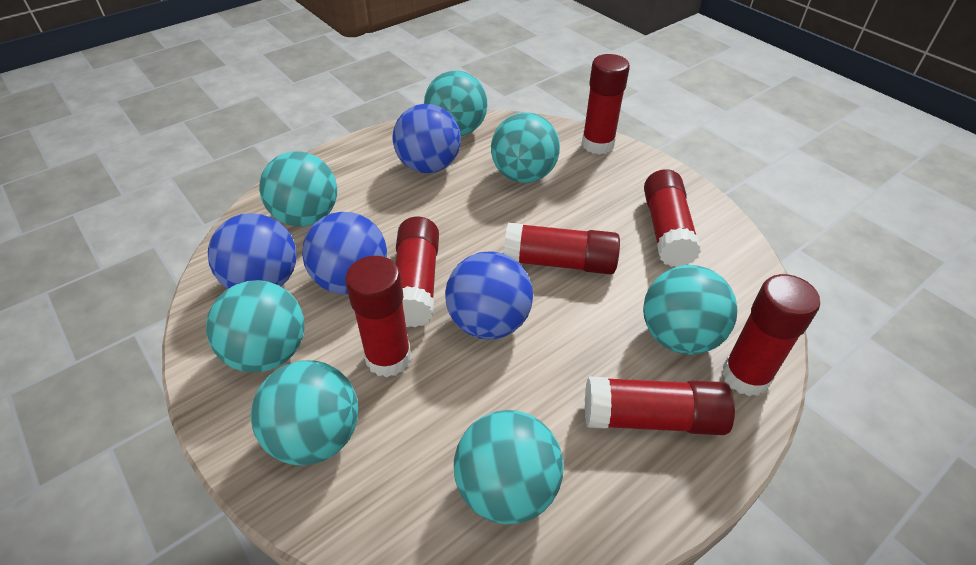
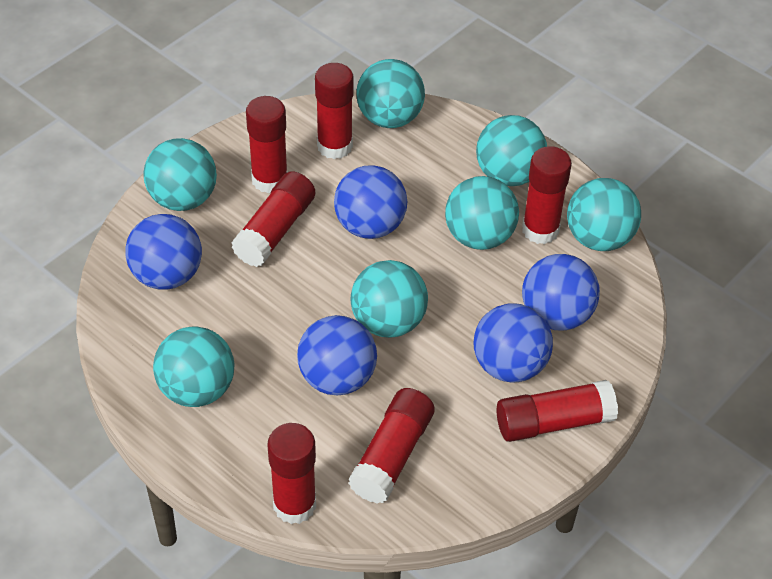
blue ball: 4 -> 5

